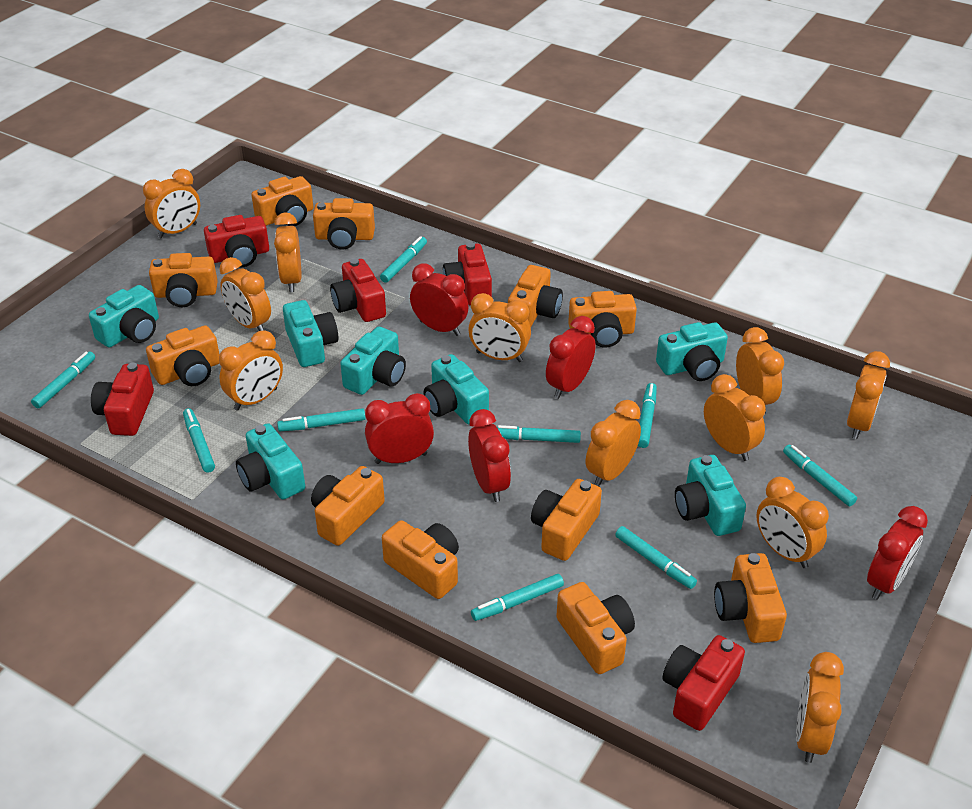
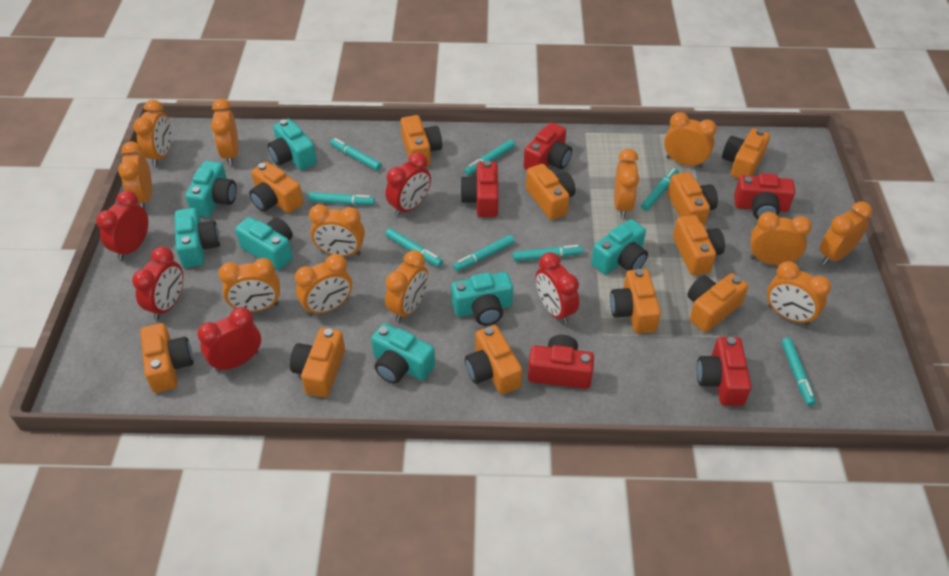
orange clock: 11 -> 12
turquoise marker: 9 -> 8

